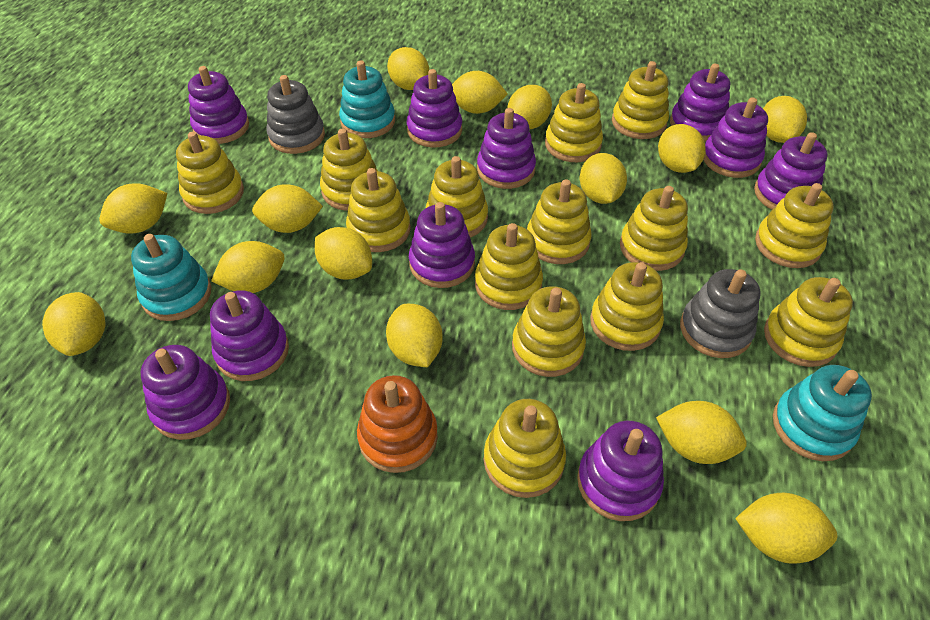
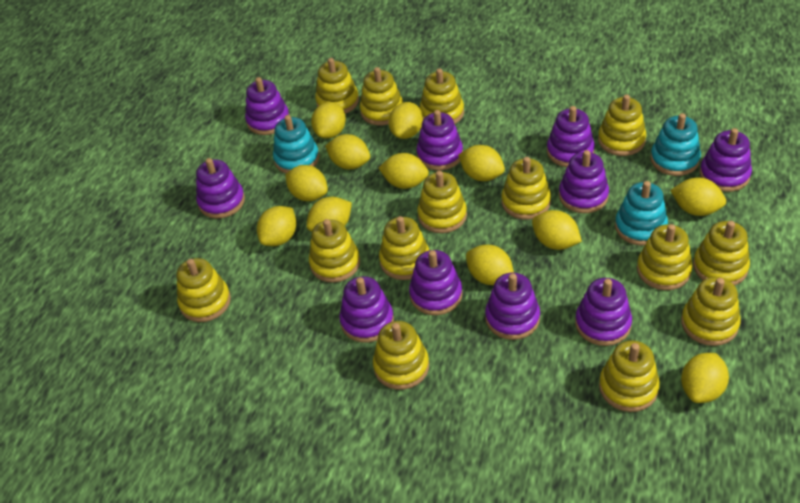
grey stacking toy: 2 -> 0
orange stacking toy: 1 -> 0
yellow lemon: 14 -> 12

